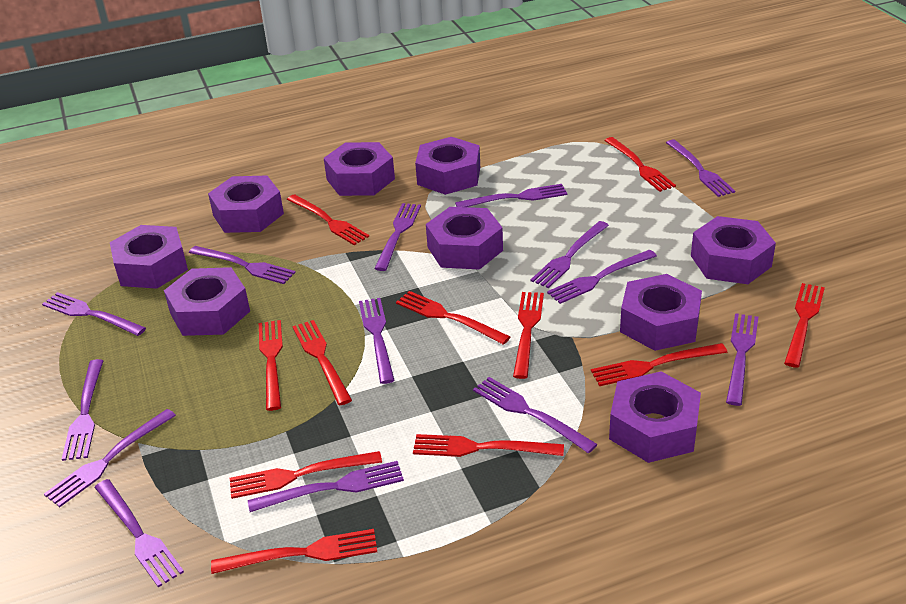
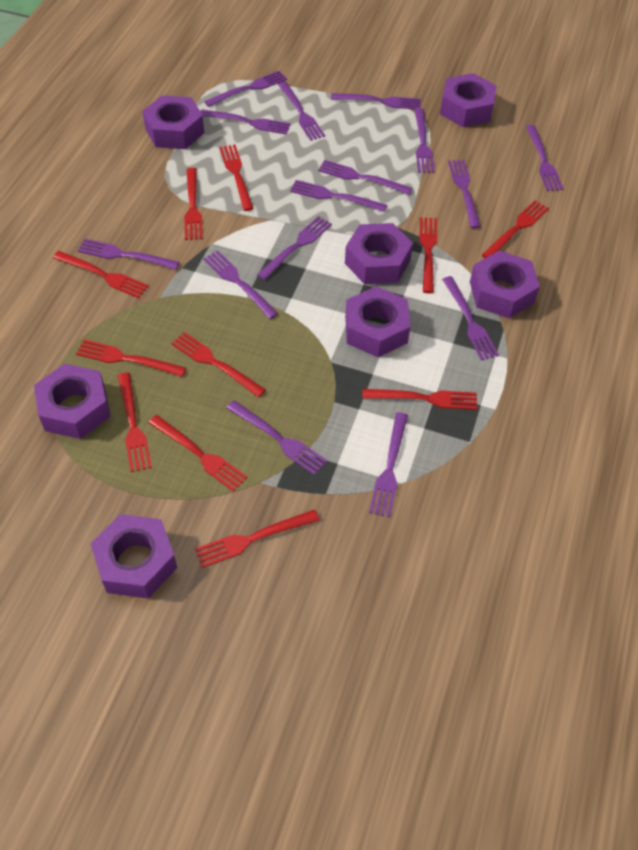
purple fork: 14 -> 15
purple nut: 9 -> 7

